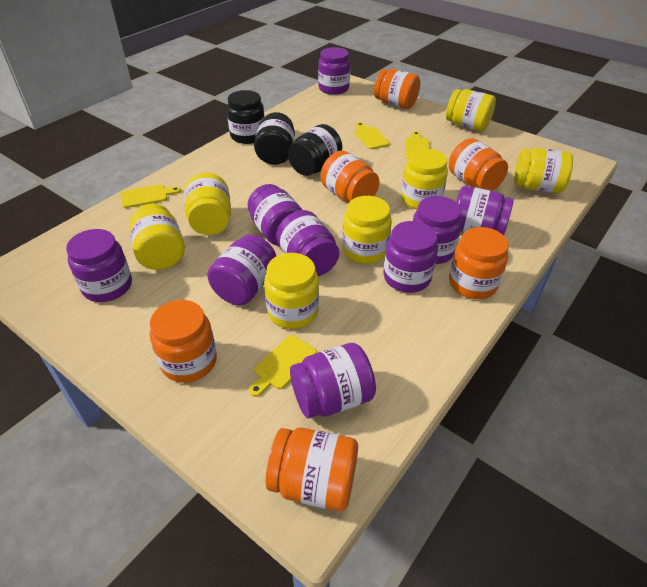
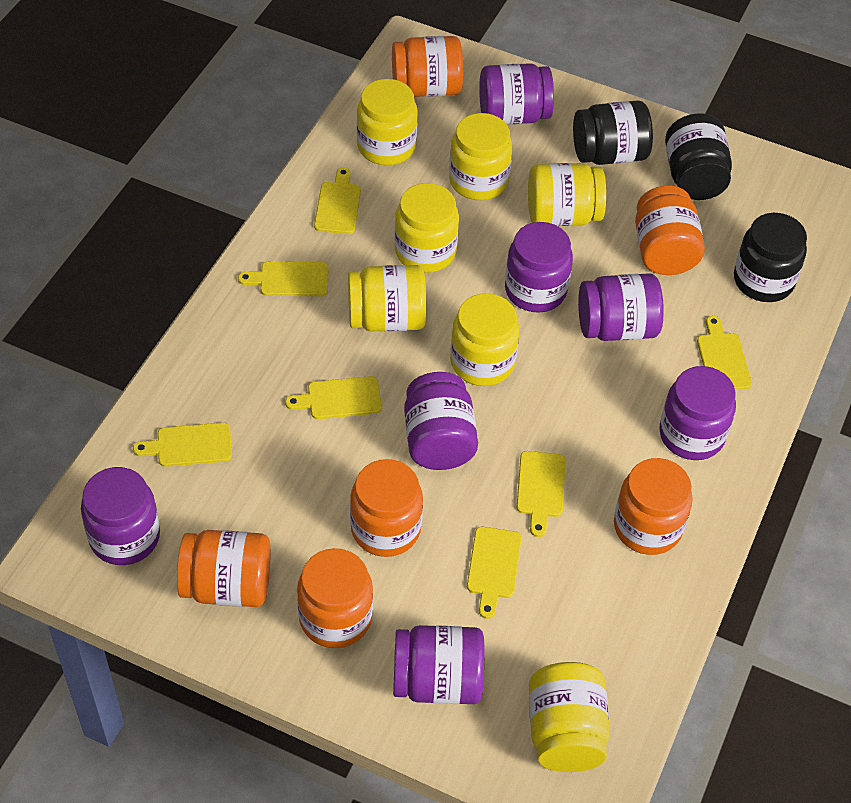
purple jar: 9 -> 7
yellow cutting board: 4 -> 7

